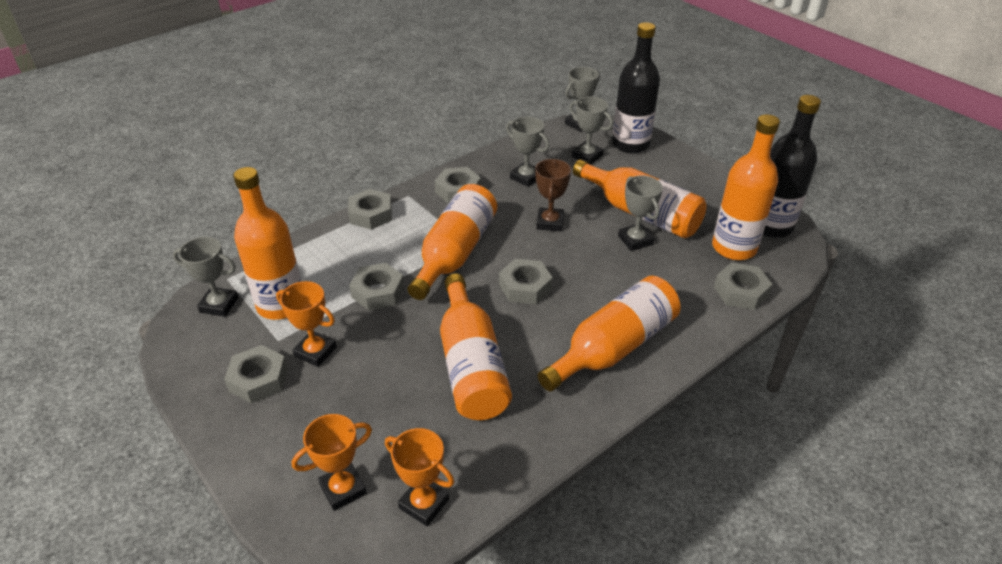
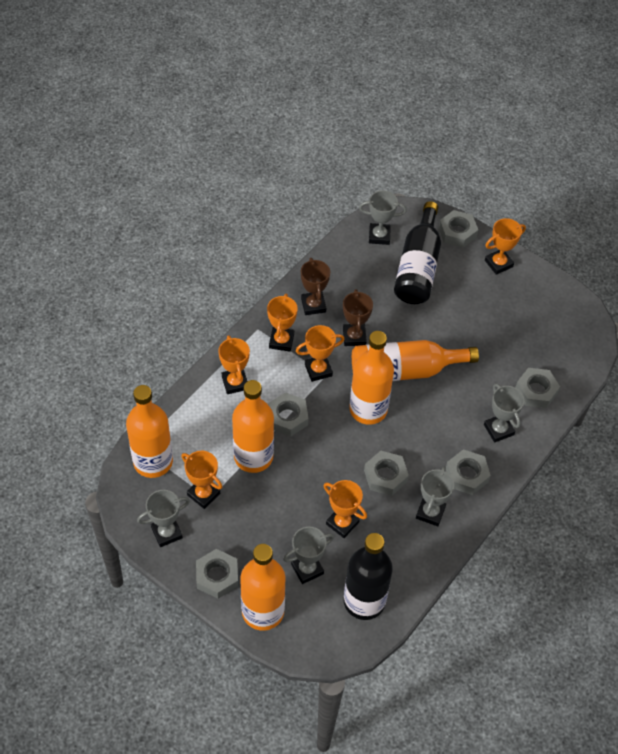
brown trophy: 1 -> 2
orange bottle: 6 -> 5
orange trophy: 3 -> 6

